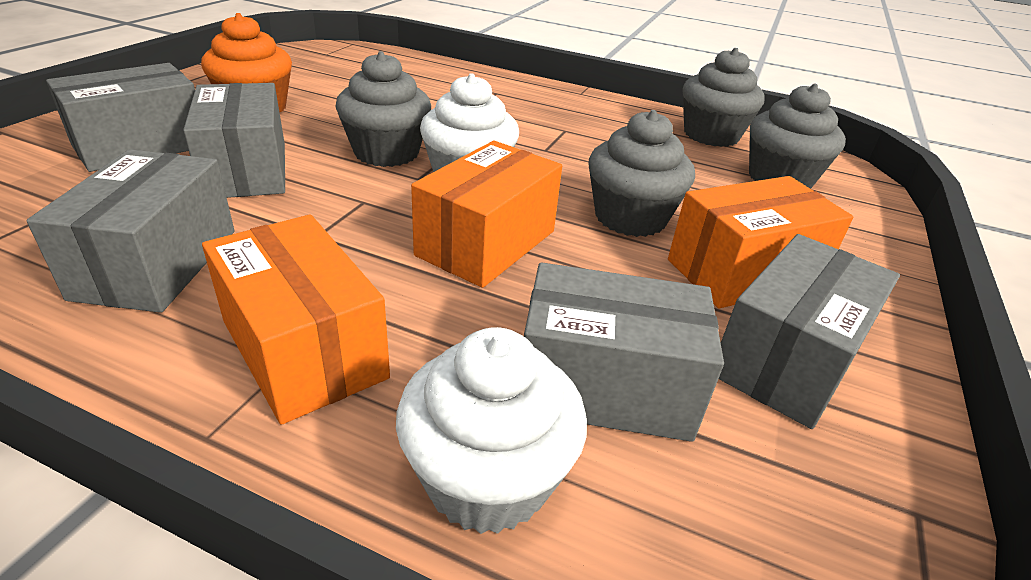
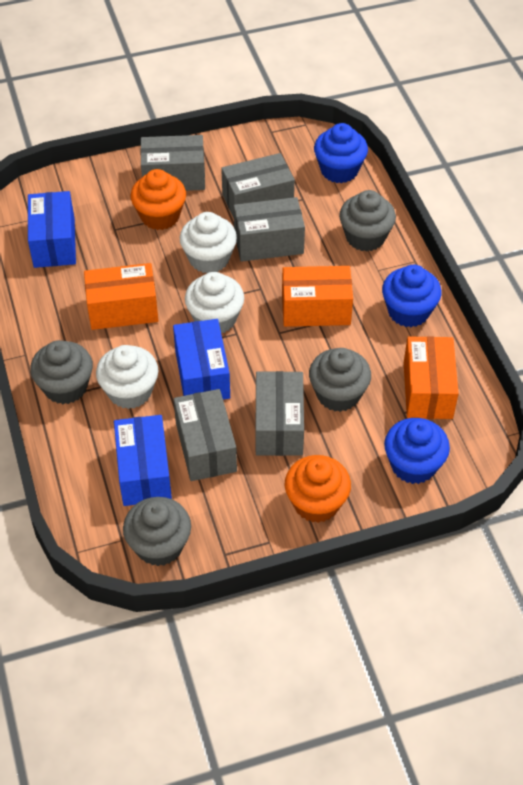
blue box: 0 -> 3
blue cupcake: 0 -> 3
orange cupcake: 1 -> 2
white cupcake: 2 -> 3

